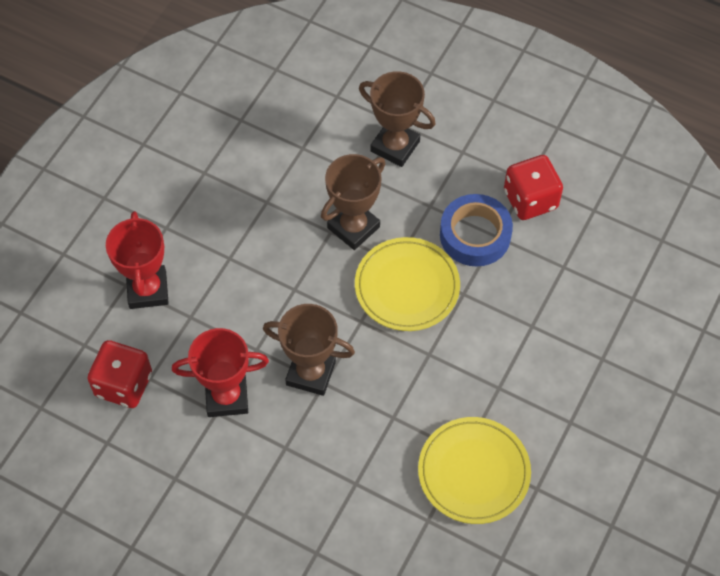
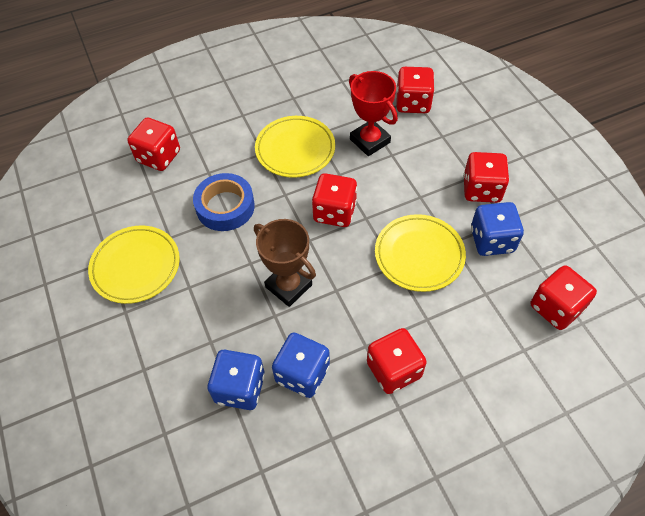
blue dice: 0 -> 3
brown trophy: 3 -> 1
red dice: 2 -> 6
red trophy: 2 -> 1
yellow plate: 2 -> 3

